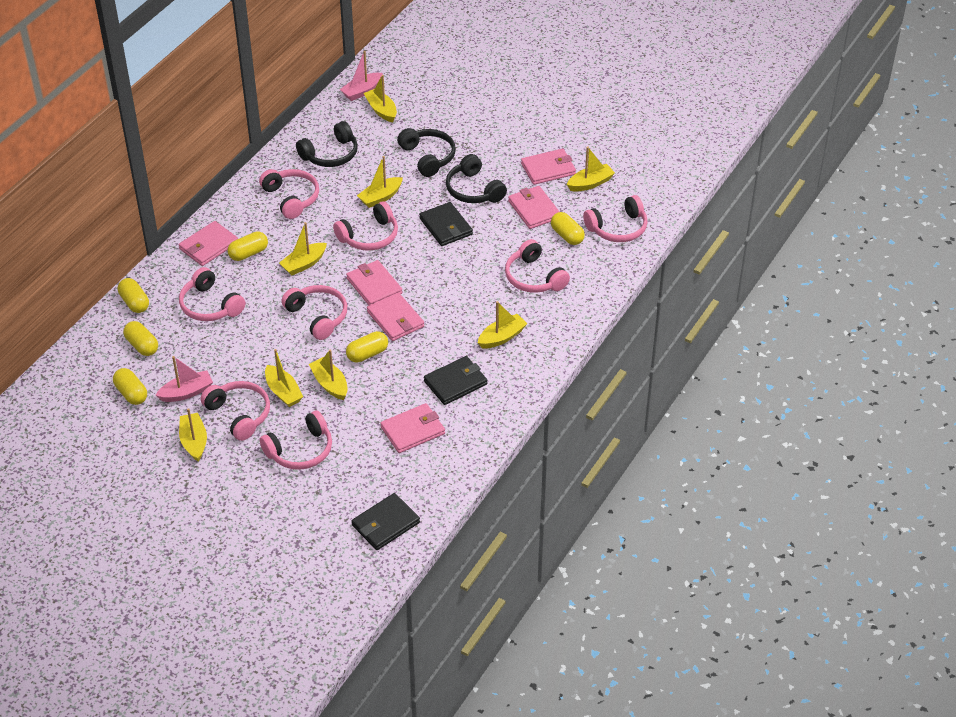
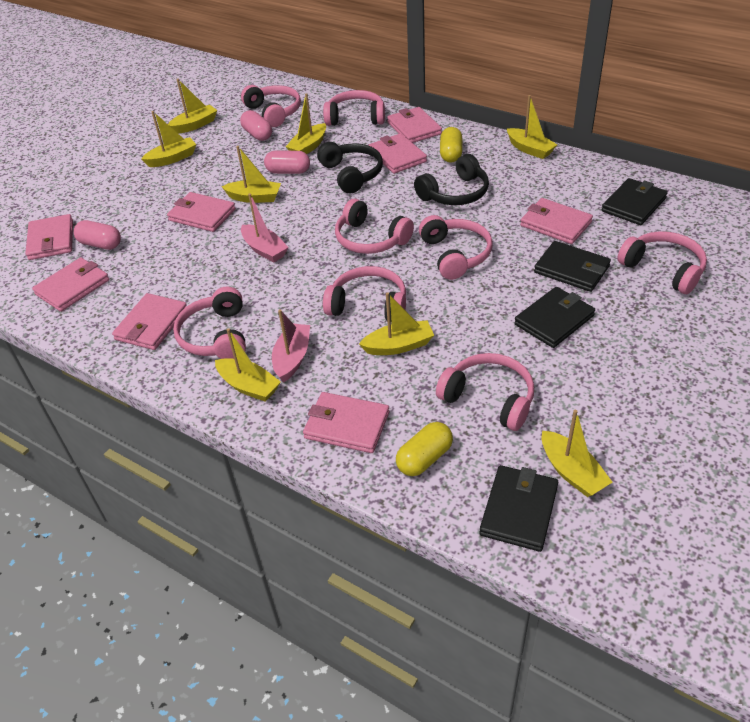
black headphones: 3 -> 2
black wallet: 3 -> 4
pink capsule: 0 -> 3
pink wallet: 6 -> 8
yellow capsule: 6 -> 2

